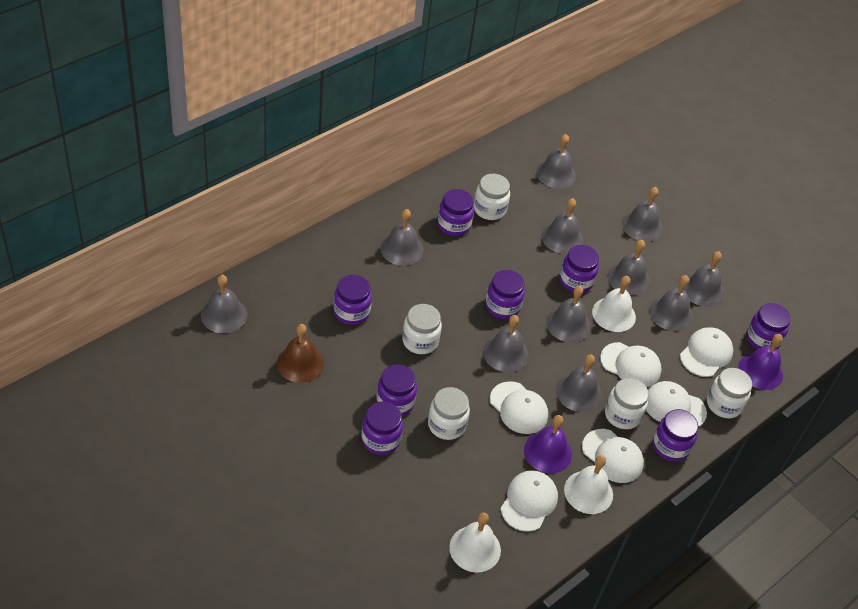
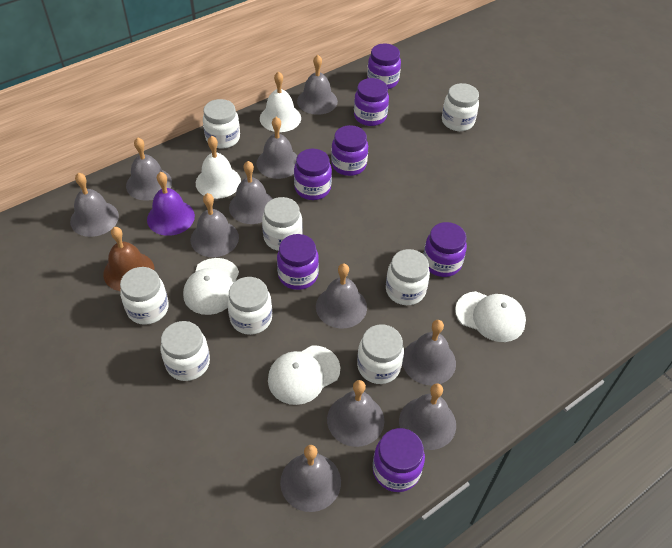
purple bell: 2 -> 1
purple jar: 8 -> 7
white bell: 3 -> 2
white cap: 6 -> 3
white jar: 5 -> 8

